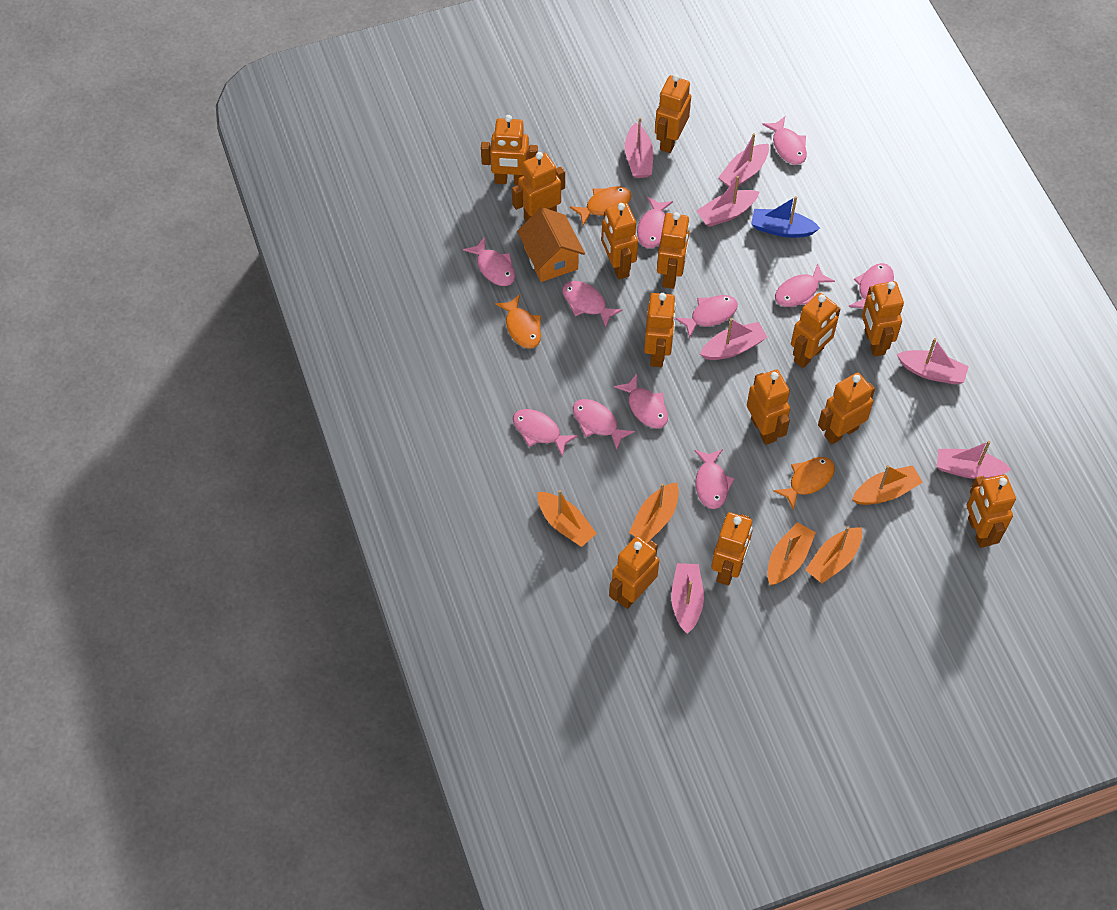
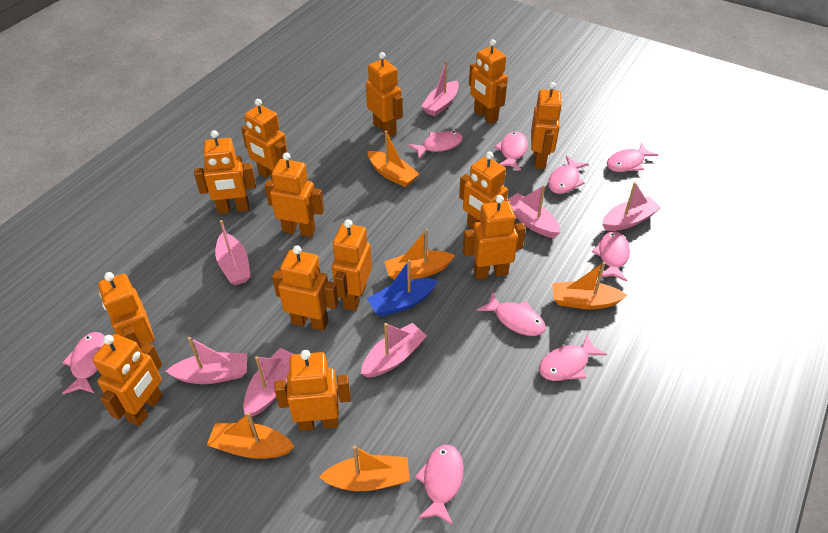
orange fish: 3 -> 0
orange house: 1 -> 0
pink fish: 11 -> 9

